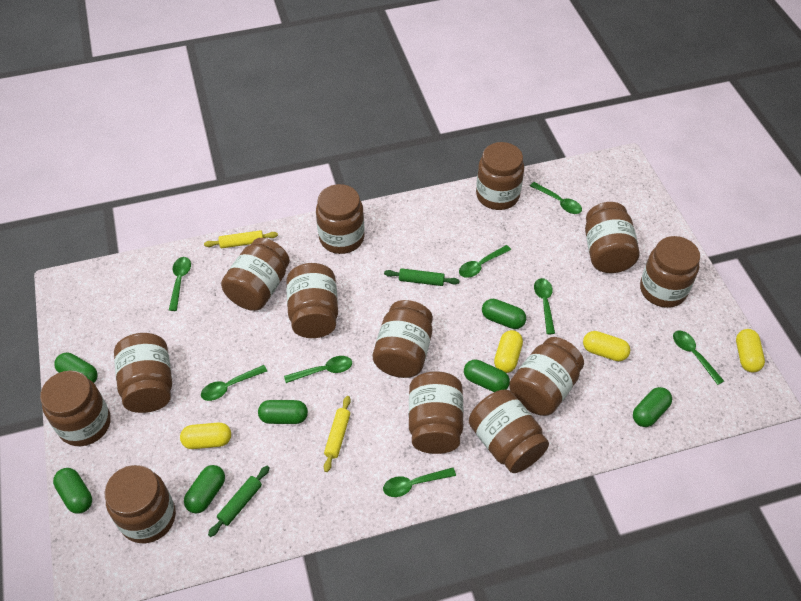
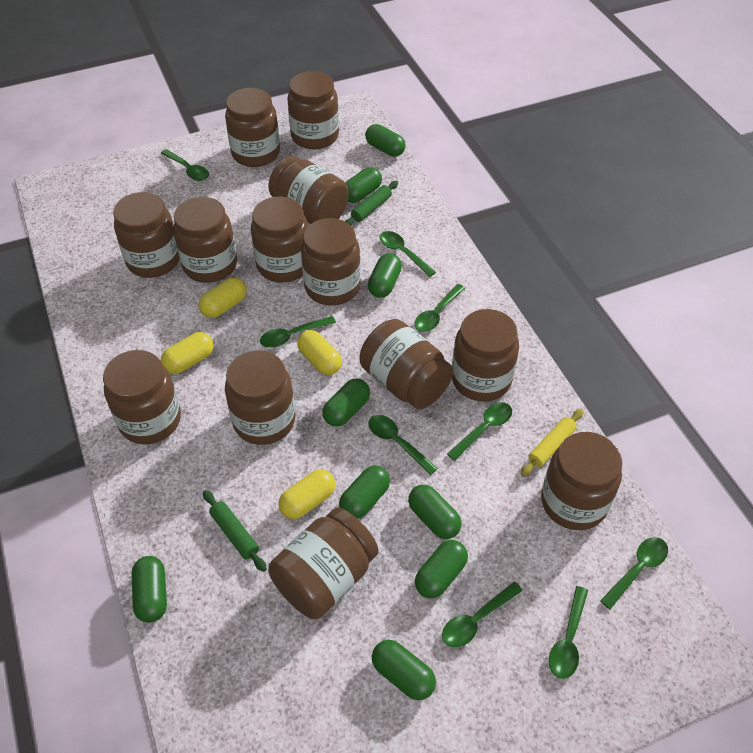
green capsule: 7 -> 9
green spoon: 8 -> 9
yellow rolling pin: 2 -> 1

